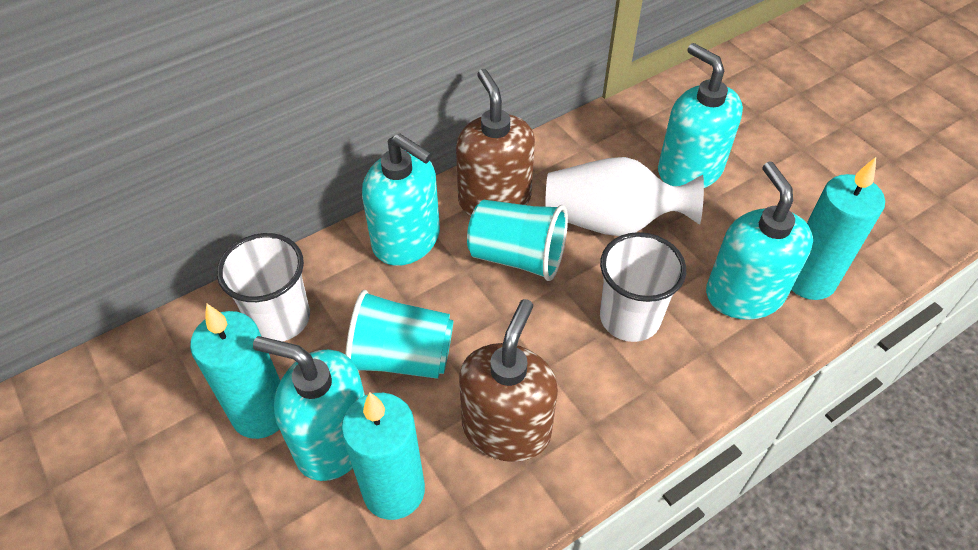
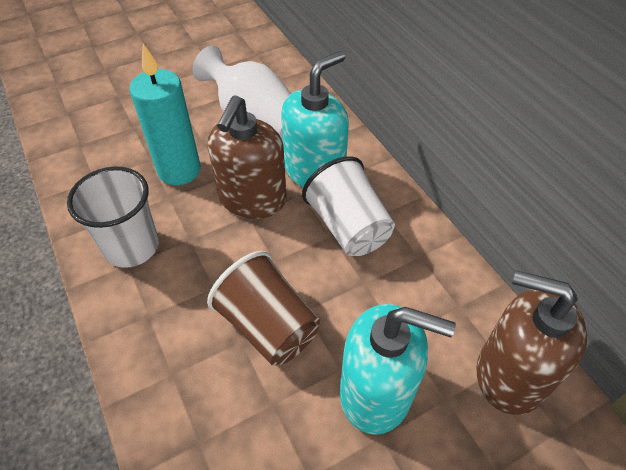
brown cup: 0 -> 1
turquoise candle: 3 -> 1
turquoise cup: 2 -> 0
turquoise soap dispenser: 4 -> 2

